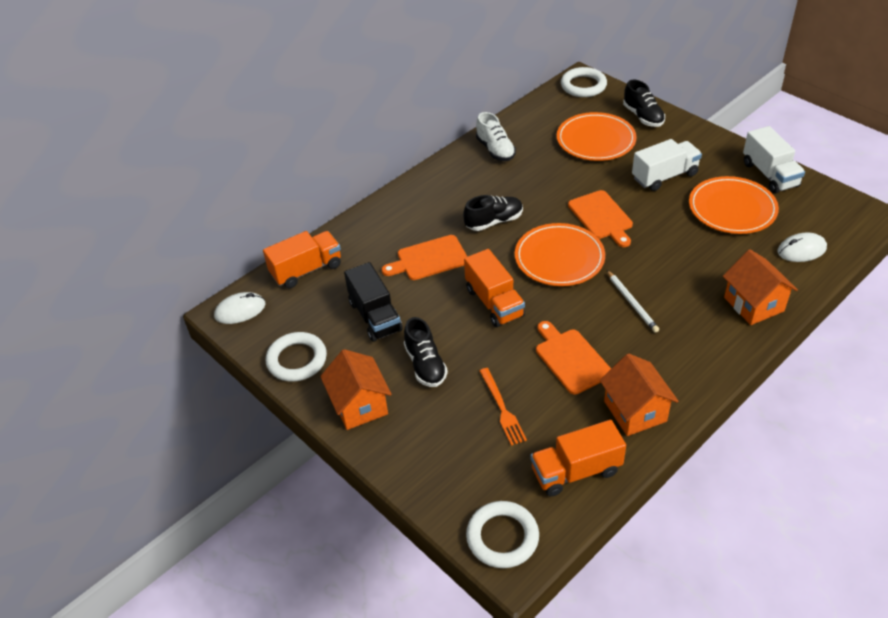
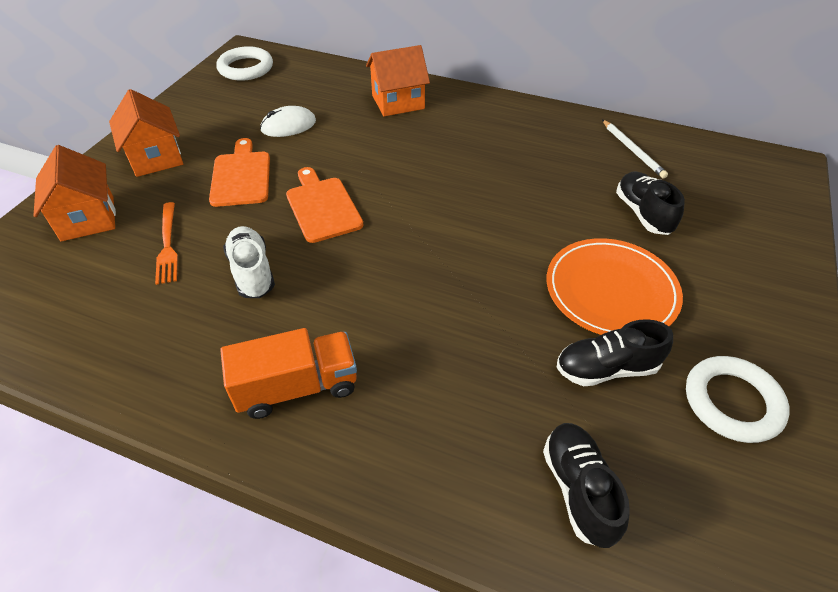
black truck: 1 -> 0
orange cutting board: 3 -> 2
orange plate: 3 -> 1
orange truck: 3 -> 1
white mouse: 2 -> 1
white ring: 3 -> 2
white truck: 2 -> 0

